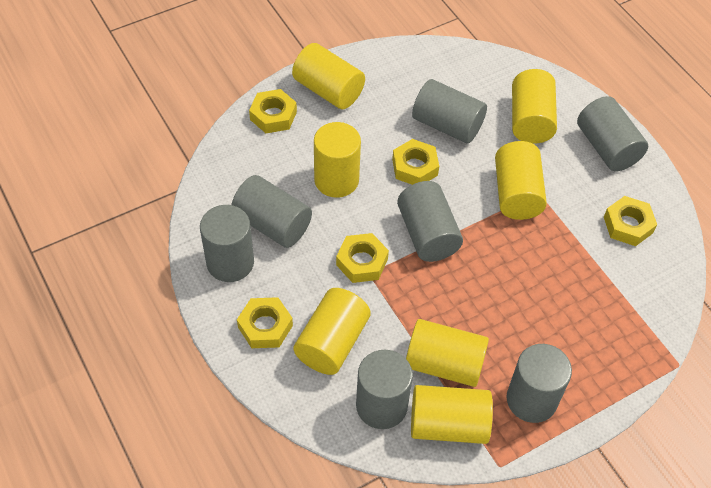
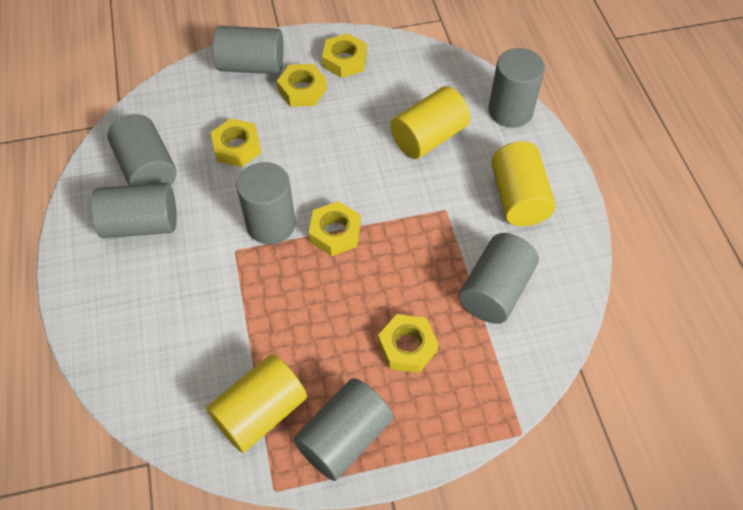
yellow cylinder: 7 -> 3

